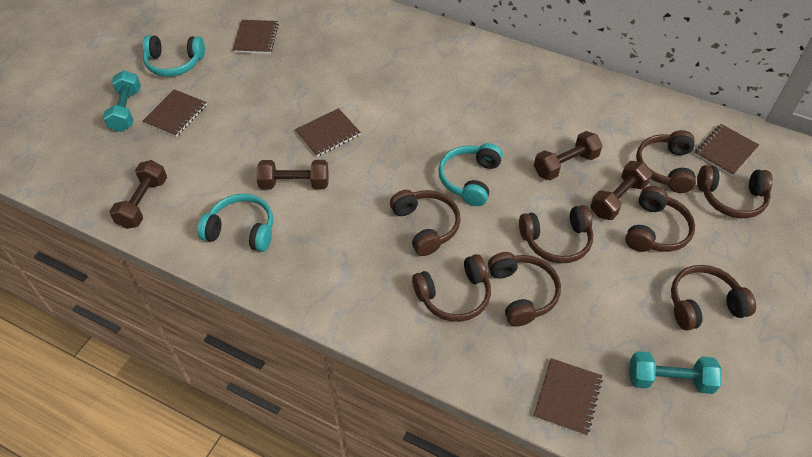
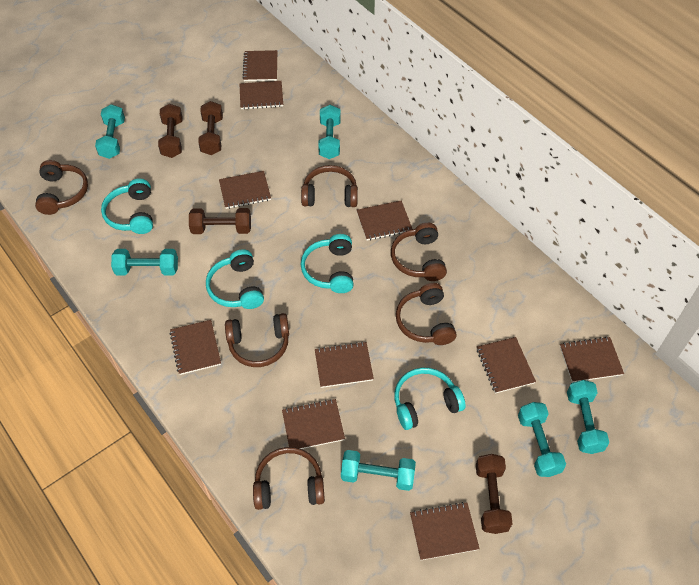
brown headphones: 8 -> 6
brown notebook: 5 -> 10
turquoise dumbbell: 2 -> 6
turquoise headphones: 3 -> 4

